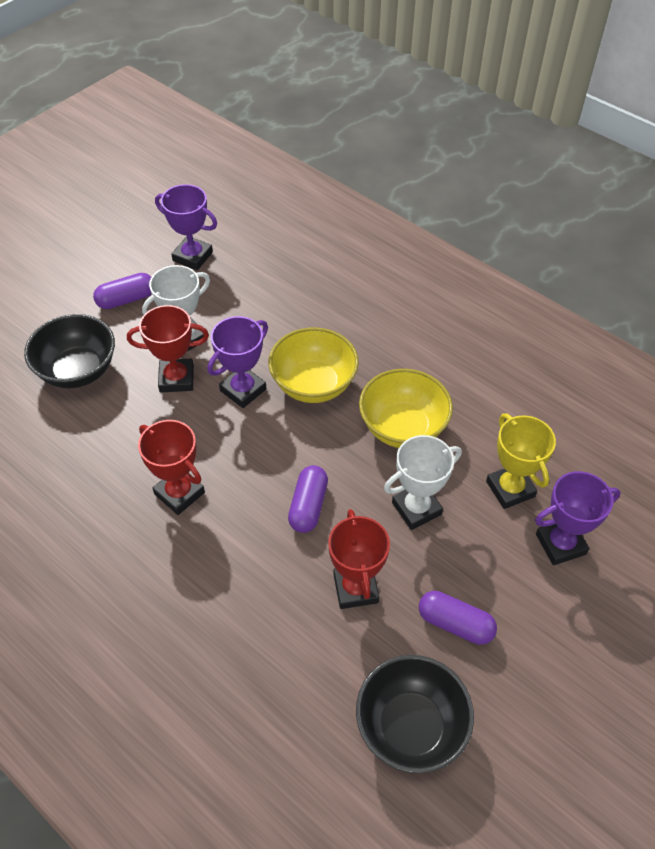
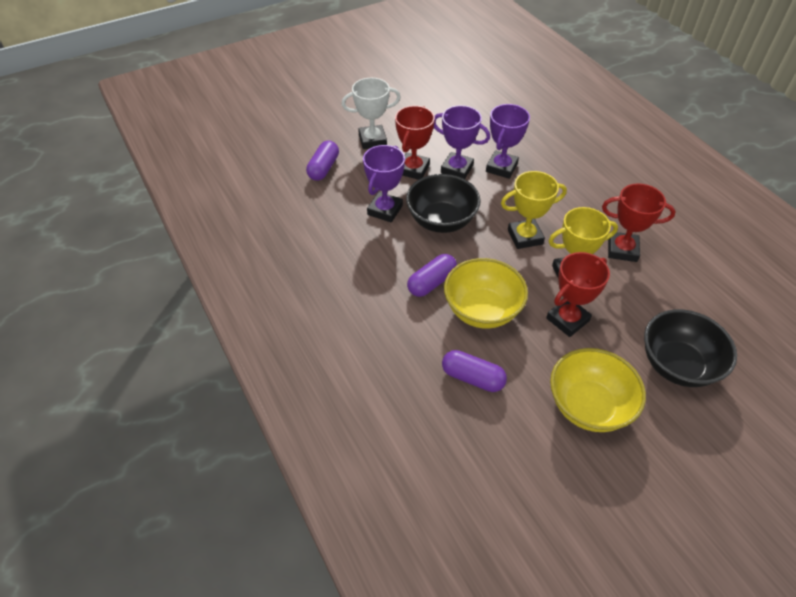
white trophy: 2 -> 1
yellow trophy: 1 -> 2

